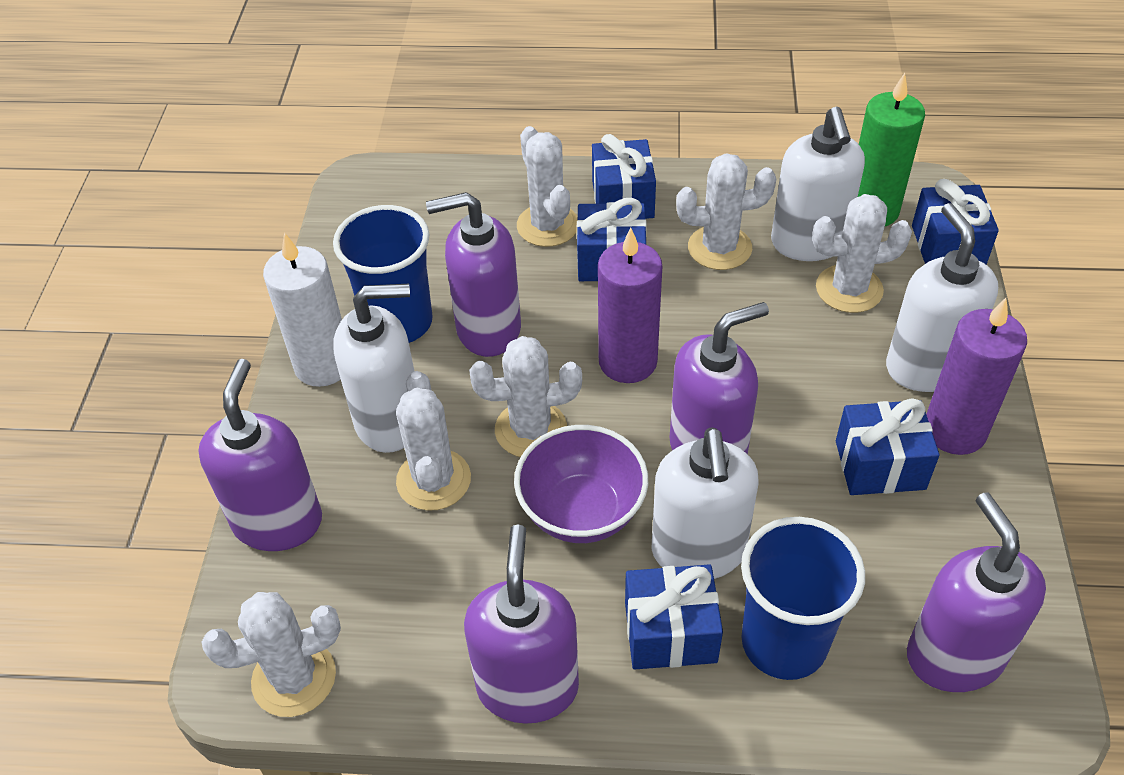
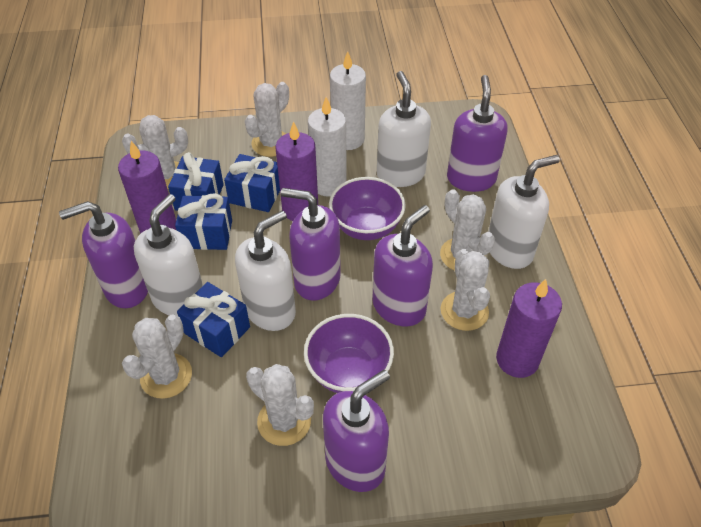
blue cup: 2 -> 0
blue gift: 5 -> 4
green candle: 1 -> 0
purple bowl: 1 -> 2
purple candle: 2 -> 3
white candle: 1 -> 2

